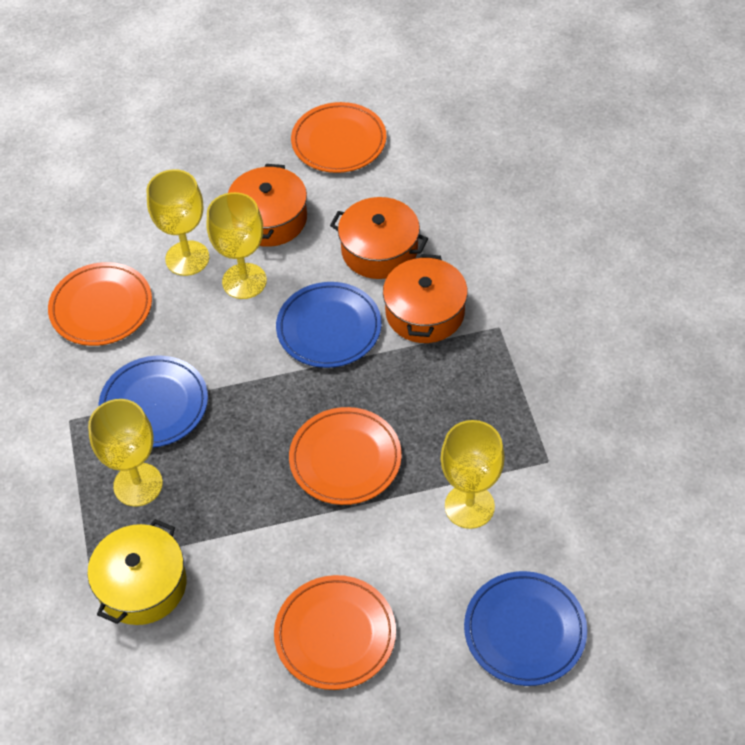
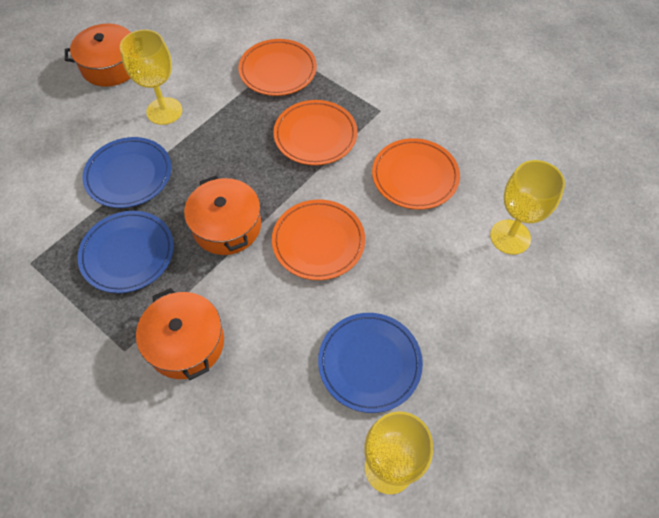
yellow goblet: 4 -> 3
yellow pot: 1 -> 0

